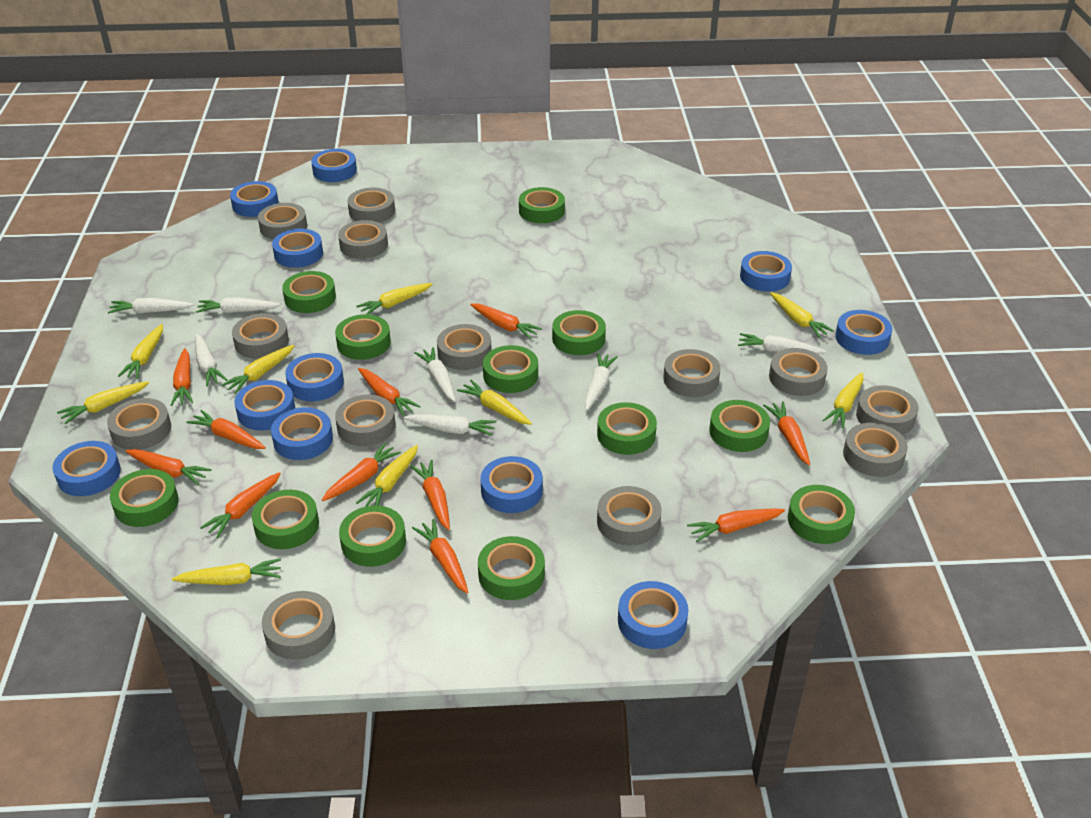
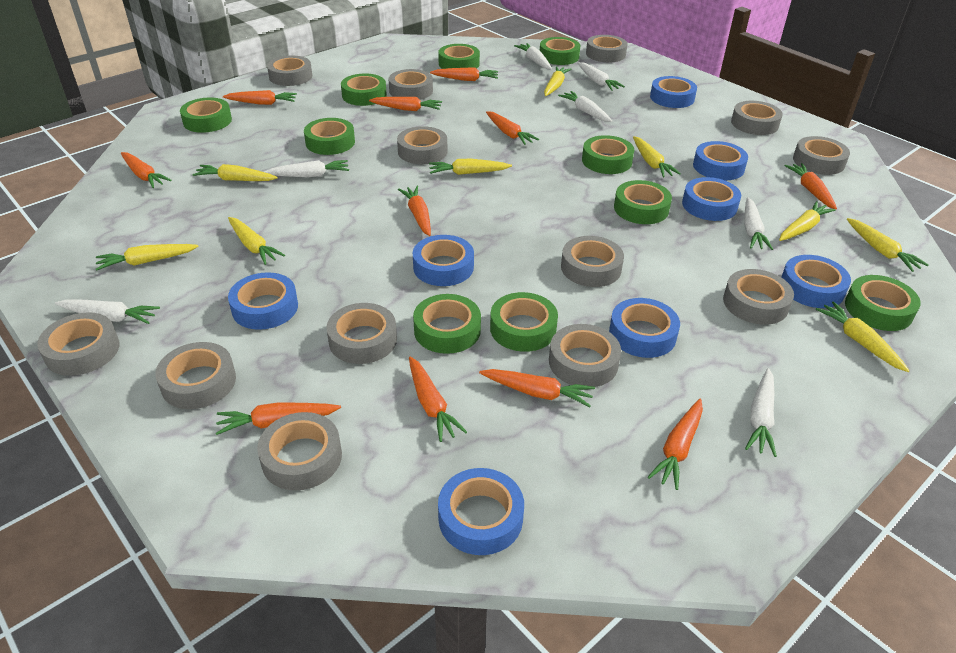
blue tape: 11 -> 8
green tape: 12 -> 10

